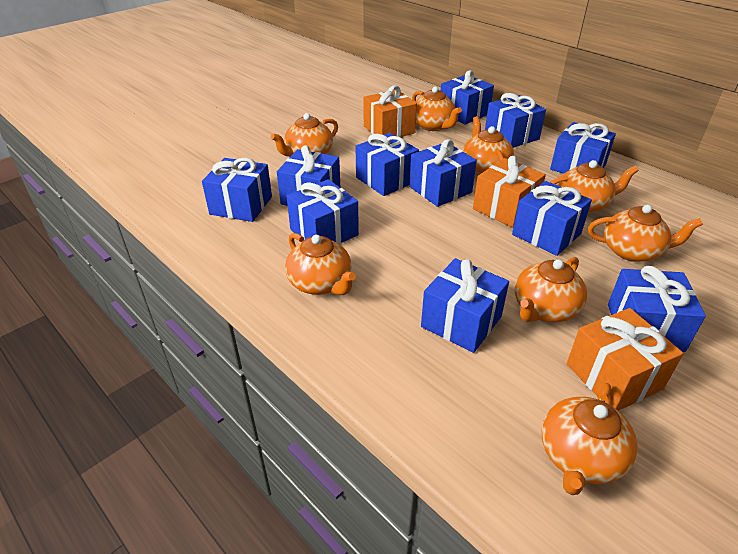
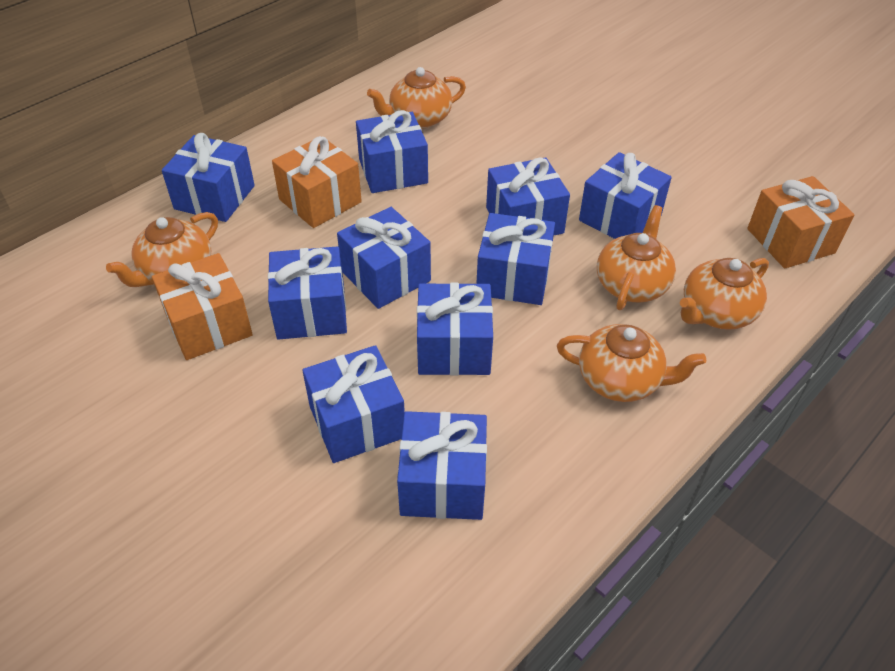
blue gift: 11 -> 10
orange teapot: 8 -> 5

